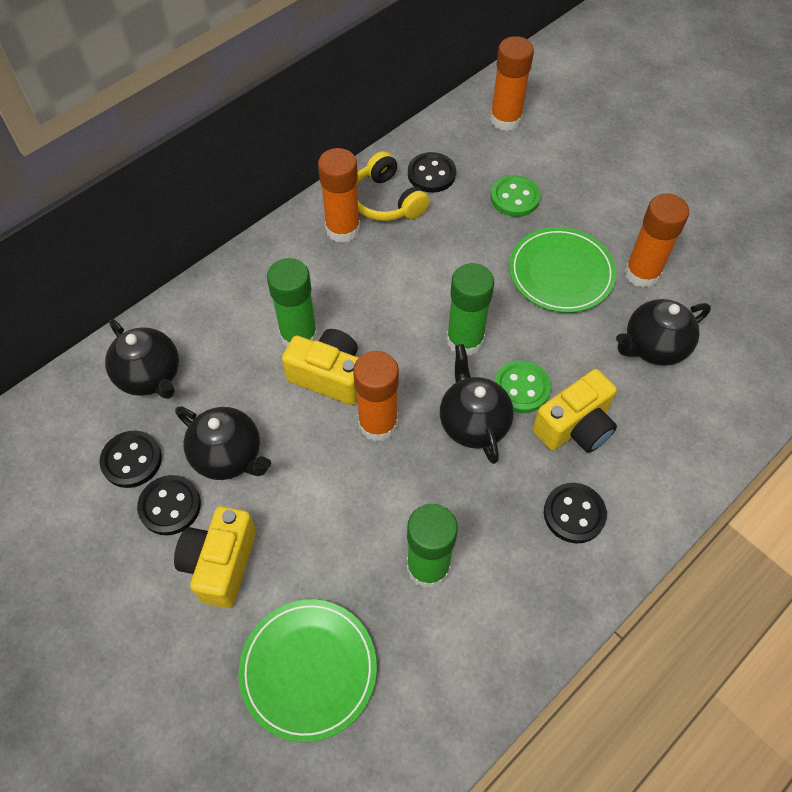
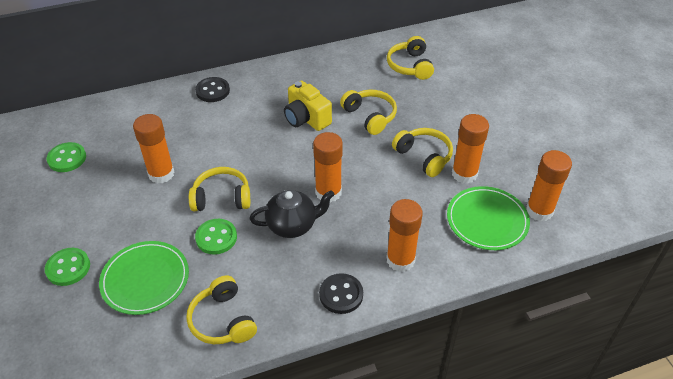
black button: 4 -> 2
black teapot: 4 -> 1
green button: 2 -> 3
green glue stick: 3 -> 0
orange glue stick: 4 -> 5
yellow camera: 3 -> 1
yellow headphones: 1 -> 5

